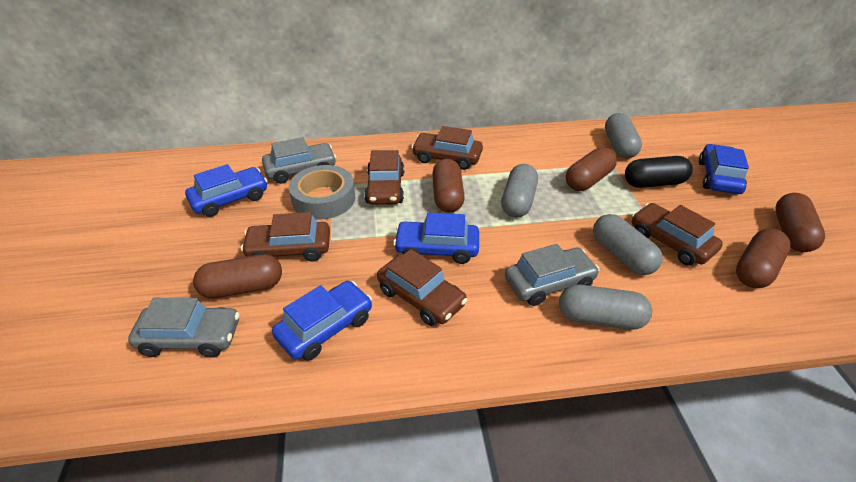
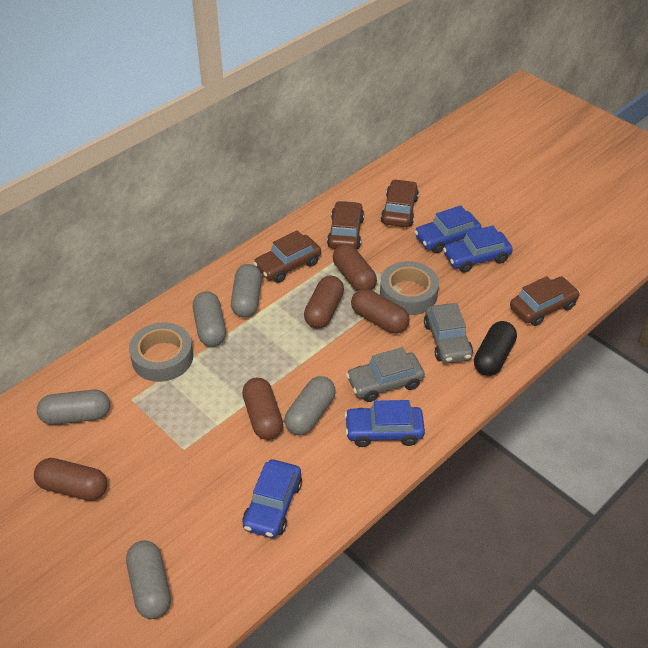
brown car: 5 -> 4
grey capsule: 4 -> 5
grey car: 3 -> 2
grey tape: 1 -> 2

